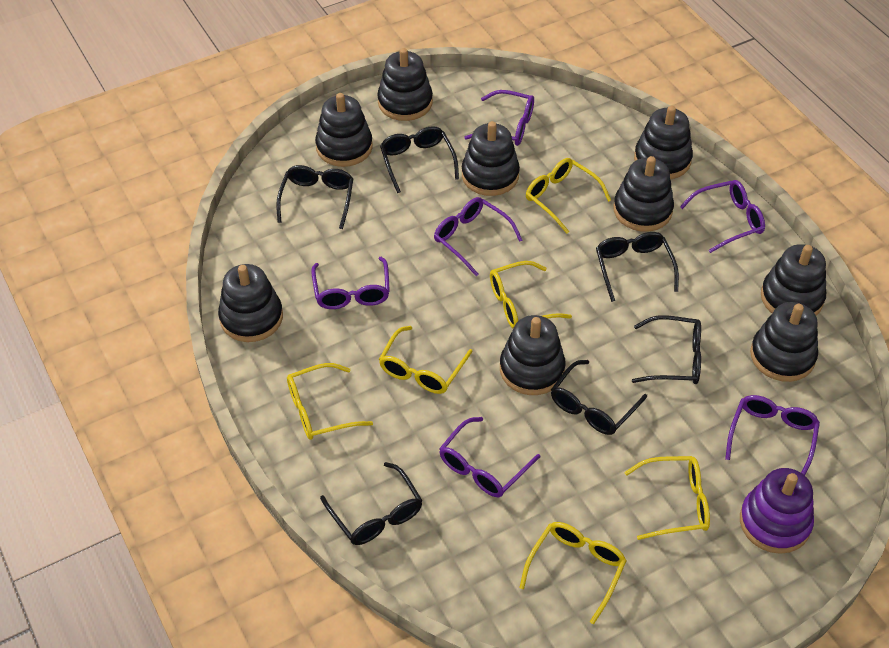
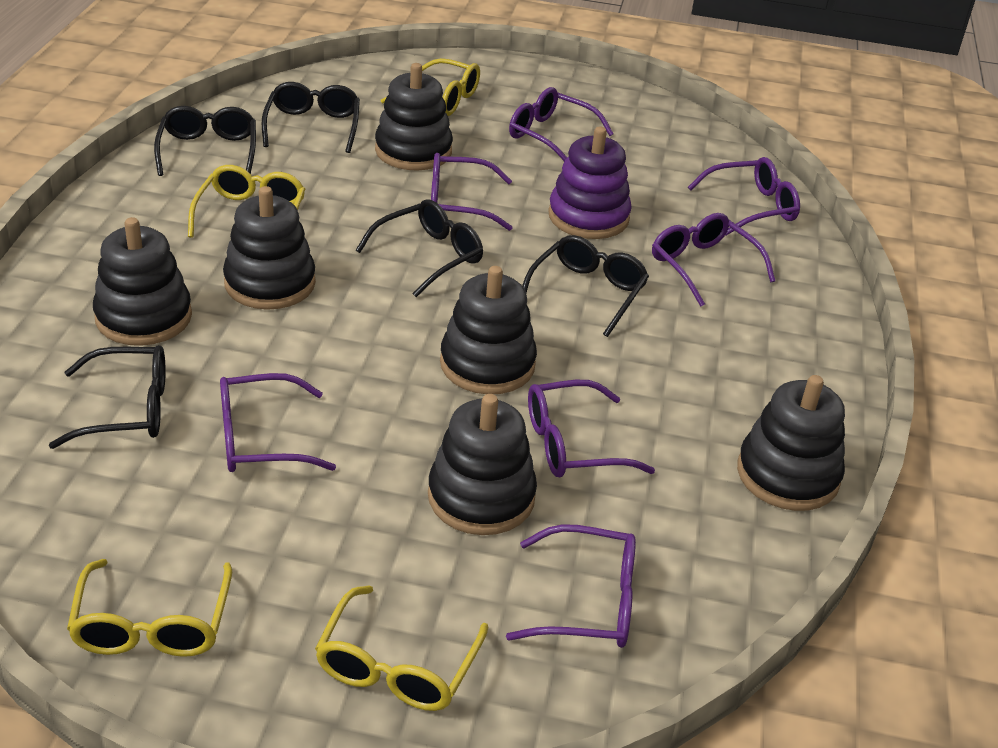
black glasses: 6 -> 5
black stacking toy: 9 -> 6
purple glasses: 6 -> 7
yellow glasses: 6 -> 4

